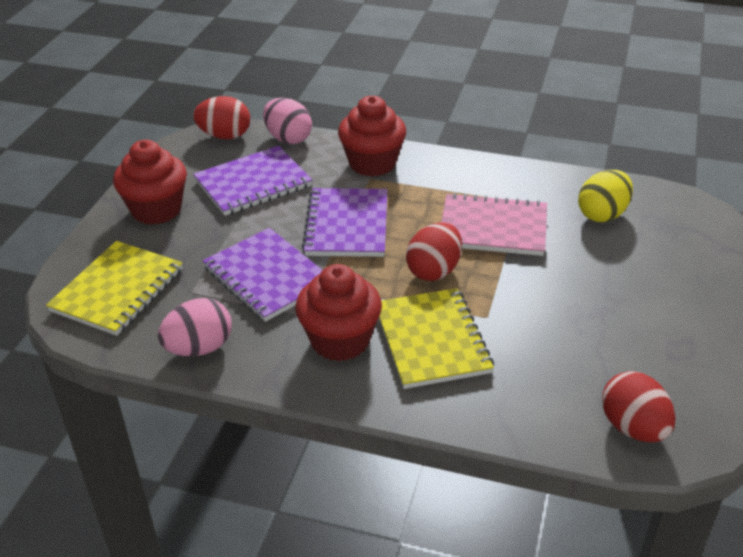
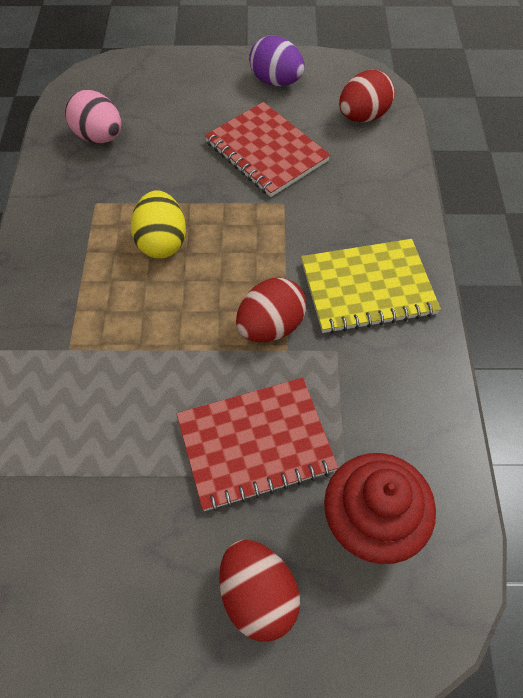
pink egg: 2 -> 1
pink notebook: 1 -> 0
purple egg: 0 -> 1
purple notebook: 3 -> 0
red cupcake: 3 -> 1
red notebook: 0 -> 2
yellow notebook: 2 -> 1

